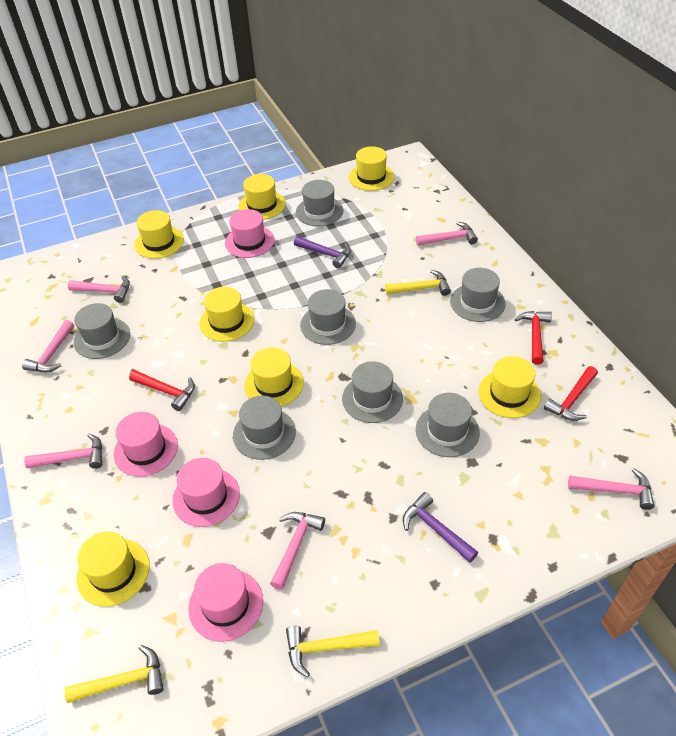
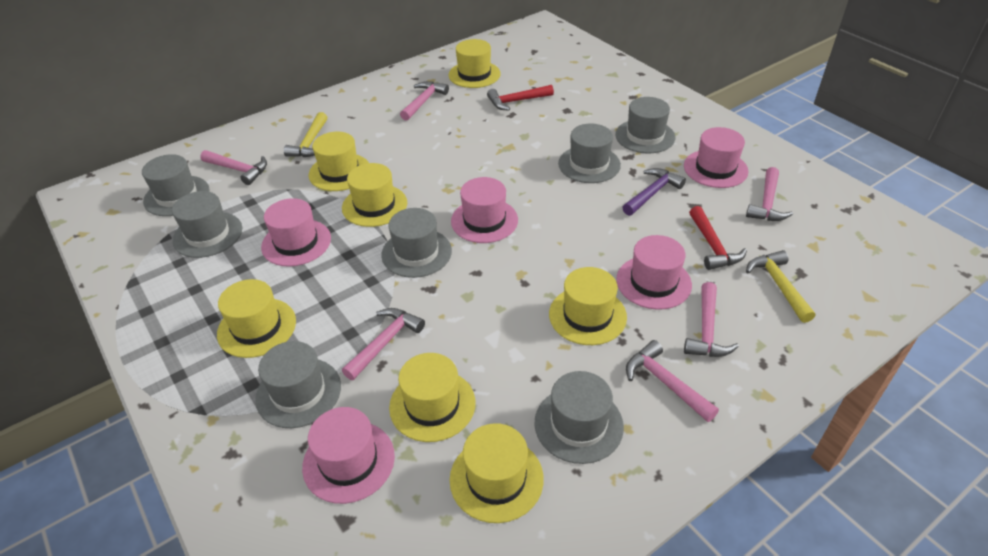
pink hat: 4 -> 5
purple hammer: 2 -> 1
red hammer: 3 -> 2
yellow hammer: 3 -> 2

